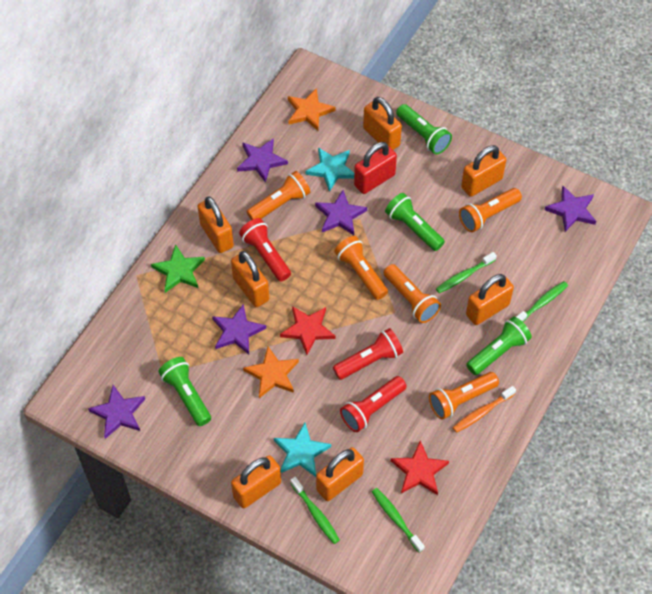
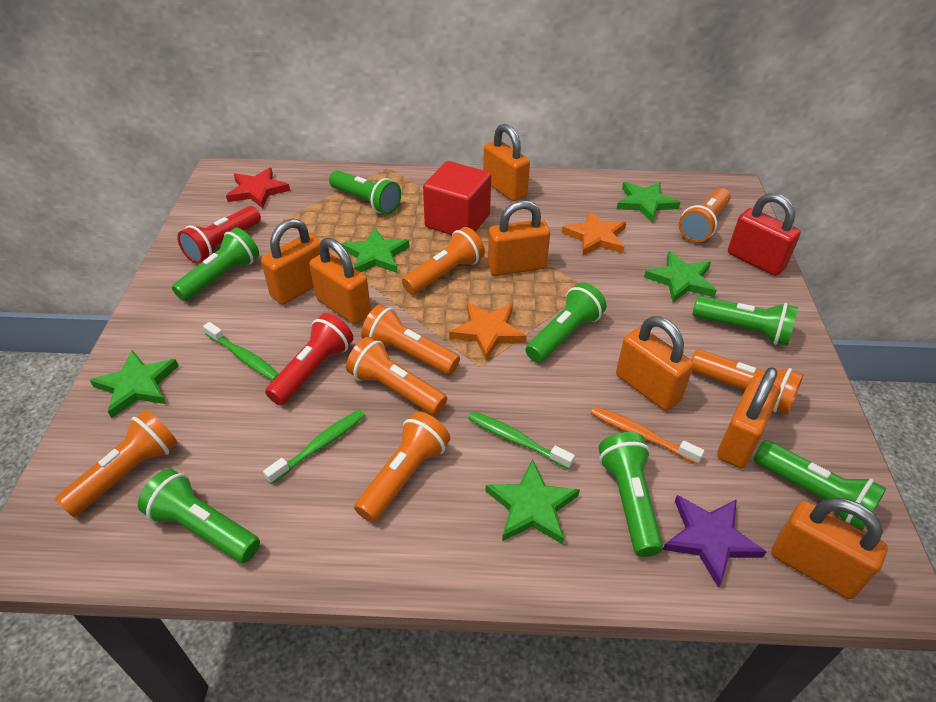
green flashlight: 4 -> 7
green star: 1 -> 5
green toothbrush: 4 -> 3
orange flashlight: 5 -> 7
purple star: 5 -> 1
red cube: 0 -> 1
red flashlight: 3 -> 2
red star: 2 -> 1
turquoise star: 2 -> 0

